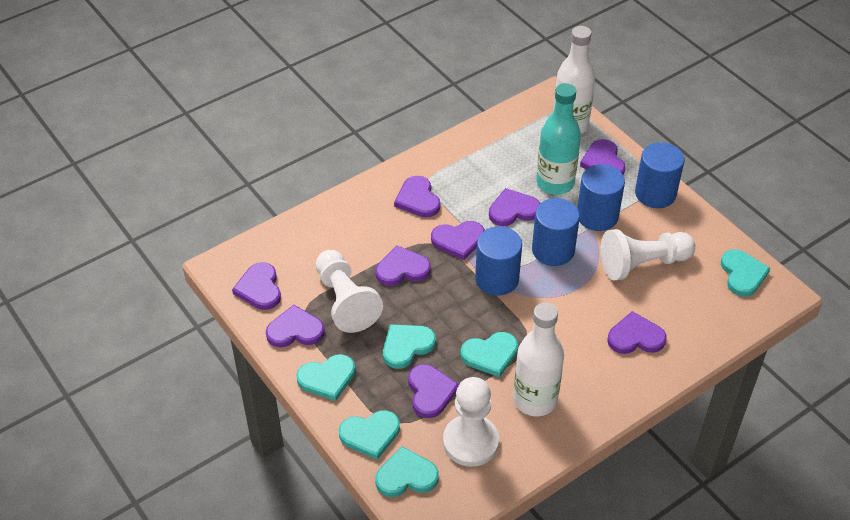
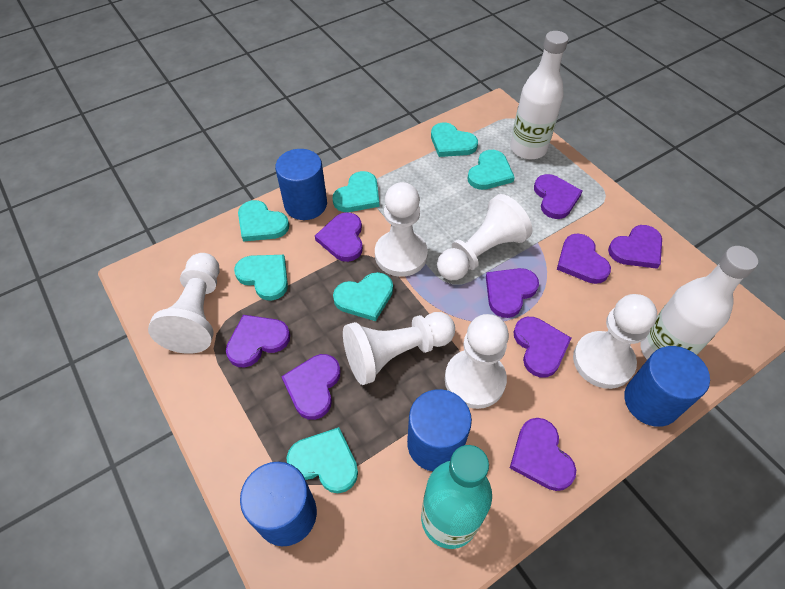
turquoise heart: 6 -> 7
white pawn: 3 -> 6

